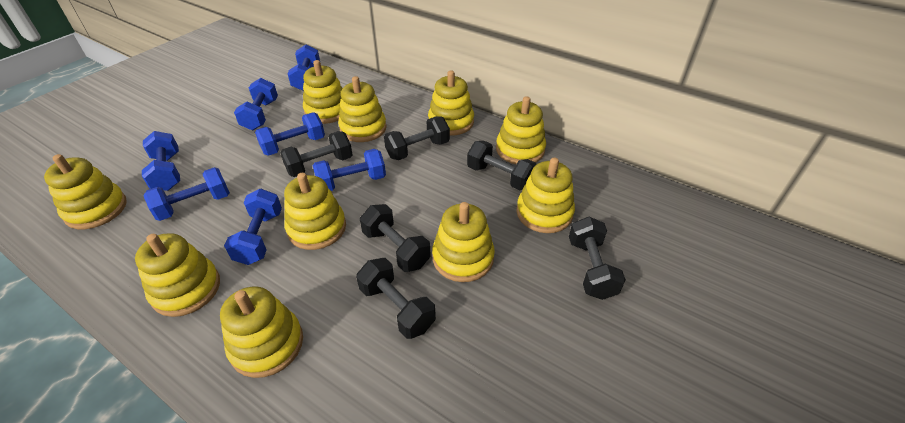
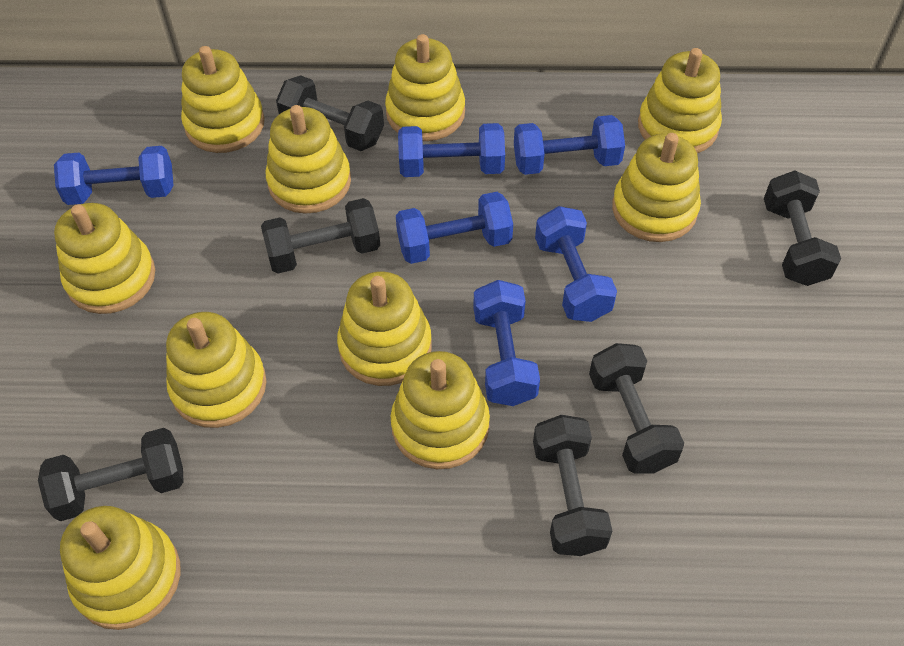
blue dumbbell: 7 -> 6

